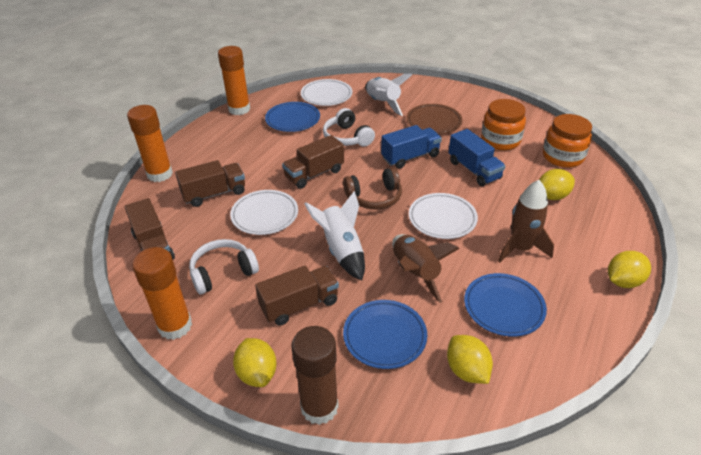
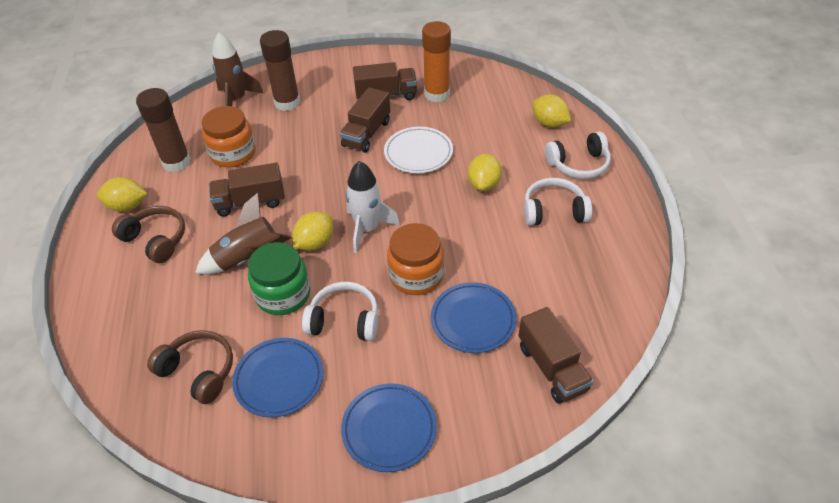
blue truck: 2 -> 0
brown glue stick: 1 -> 2
brown headphones: 1 -> 2
brown plate: 1 -> 0
green jar: 0 -> 1
orange glue stick: 3 -> 1
white headphones: 2 -> 3
white plate: 3 -> 1
white rocket: 2 -> 1

